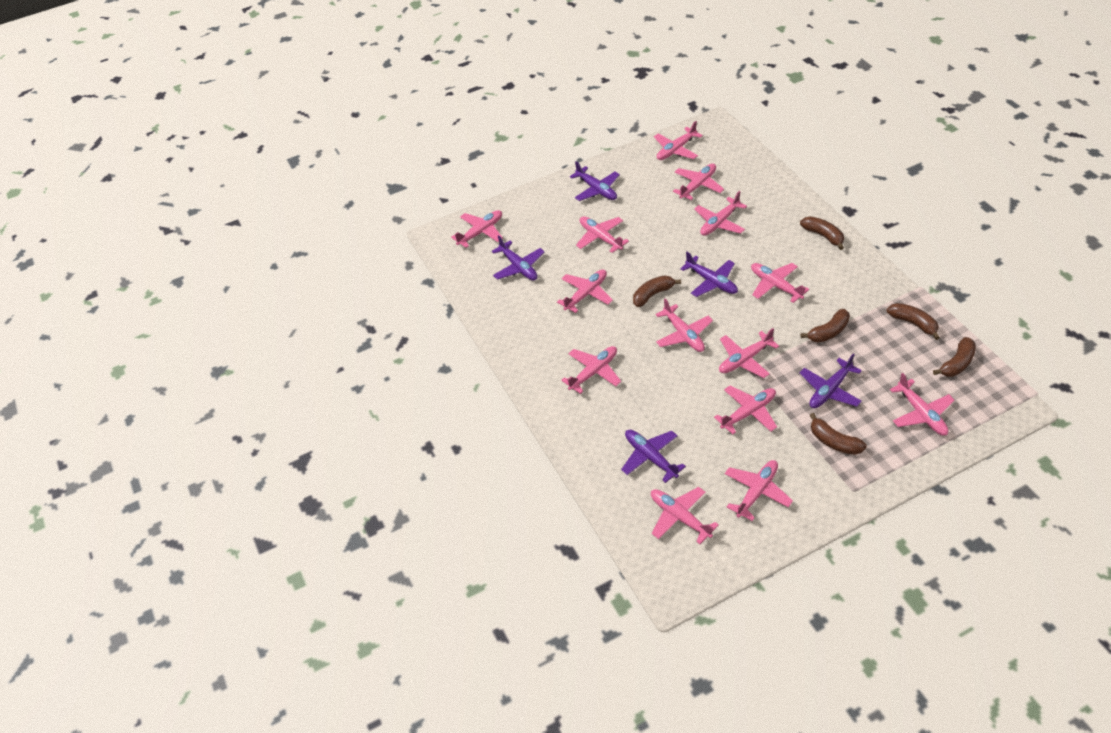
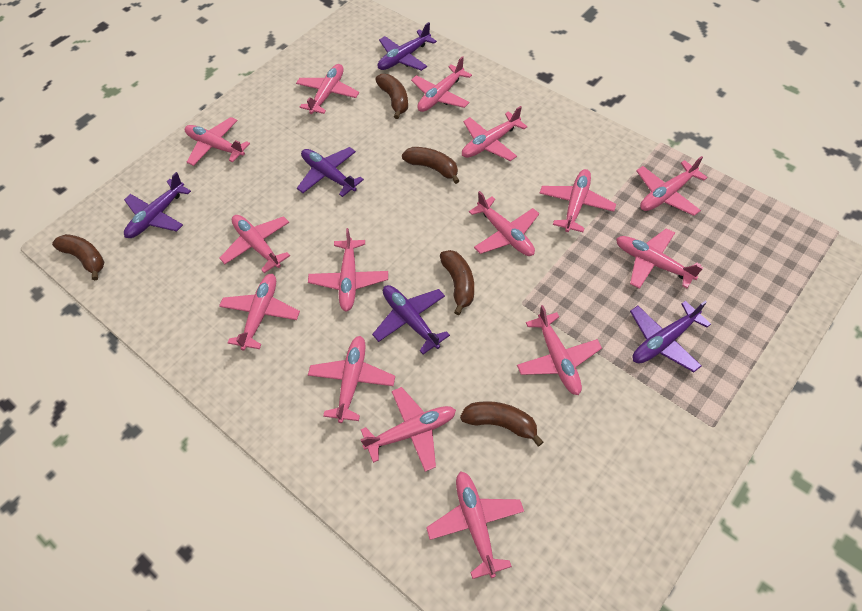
brown banana: 6 -> 5
pink plane: 14 -> 15

